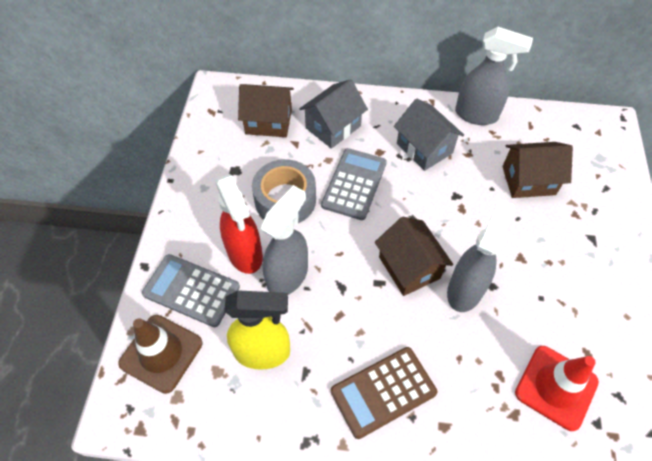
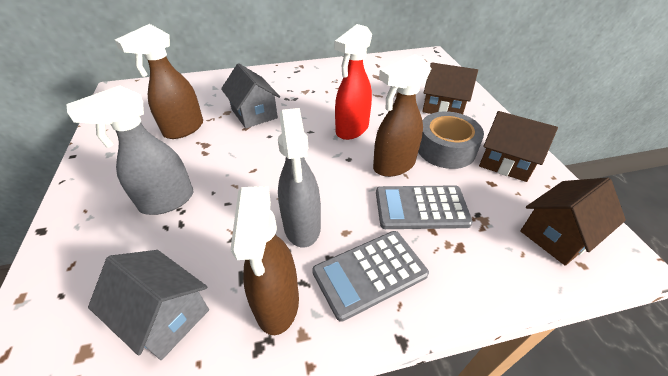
brown calculator: 1 -> 0
brown spray bottle: 0 -> 3
brown traffic cone: 1 -> 0
grey spray bottle: 3 -> 2
red traffic cone: 1 -> 0
yellow spray bottle: 1 -> 0

